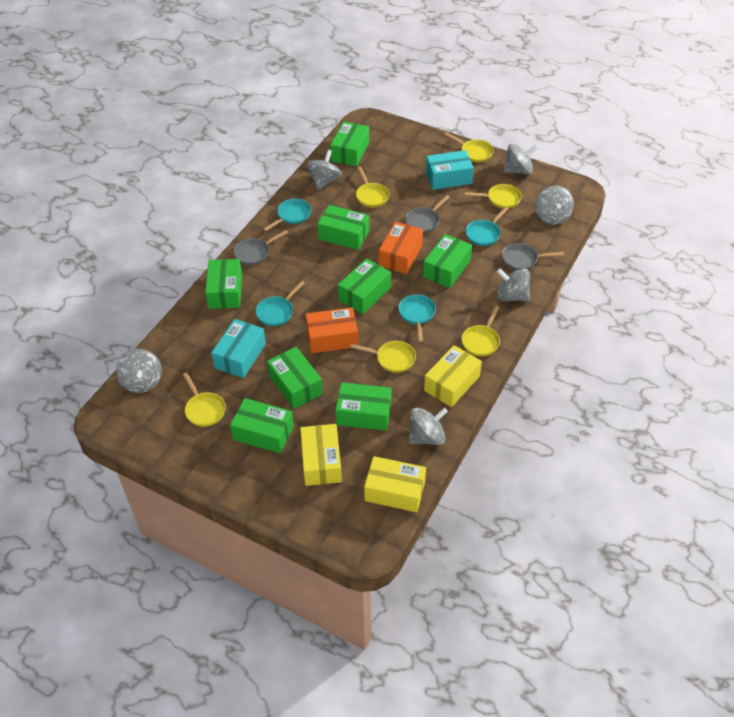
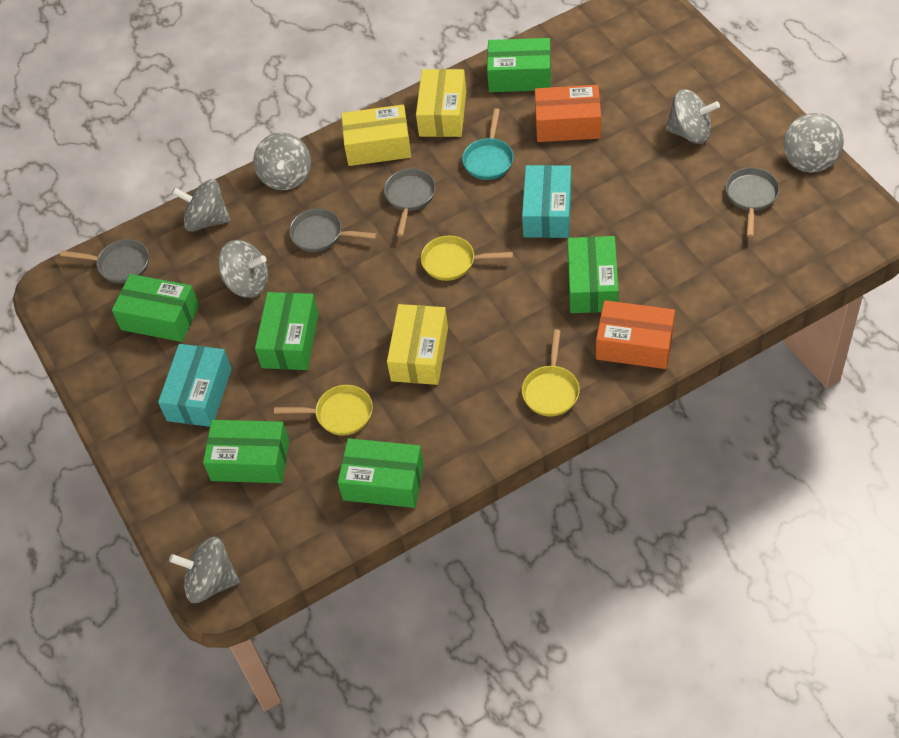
green box: 8 -> 6
grey pan: 3 -> 4
turquoise pan: 4 -> 1
yellow pan: 6 -> 3

